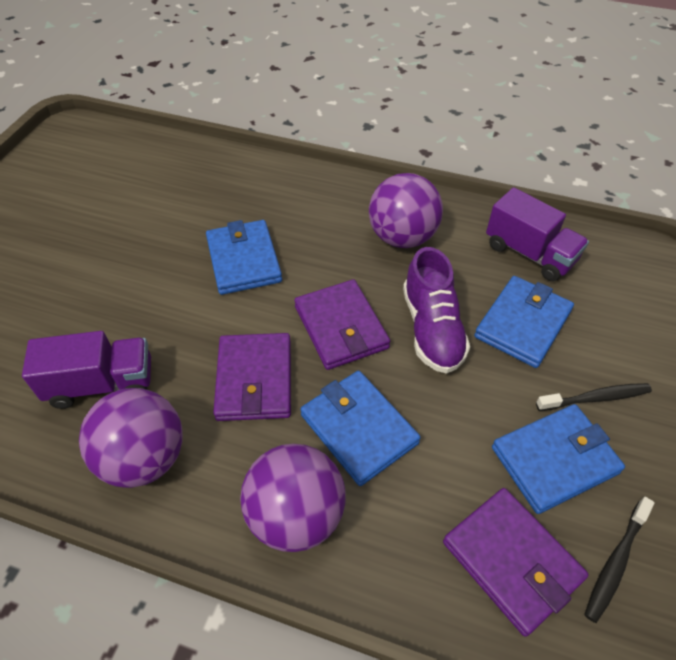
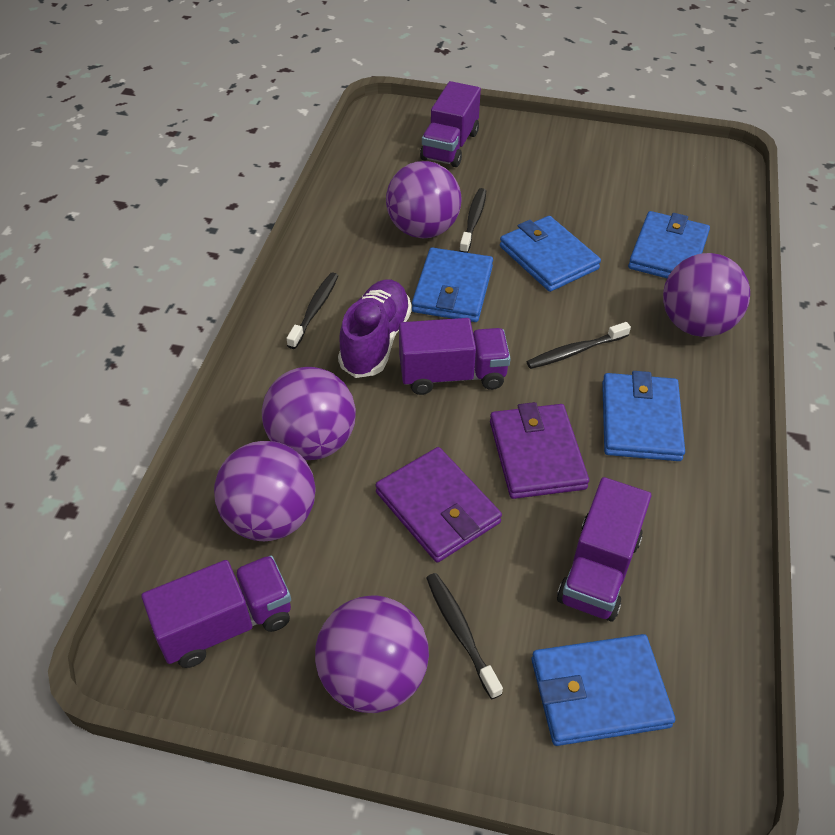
black toothbrush: 2 -> 4
blue wallet: 4 -> 5
purple ball: 3 -> 5
purple truck: 2 -> 4
purple wallet: 3 -> 2

